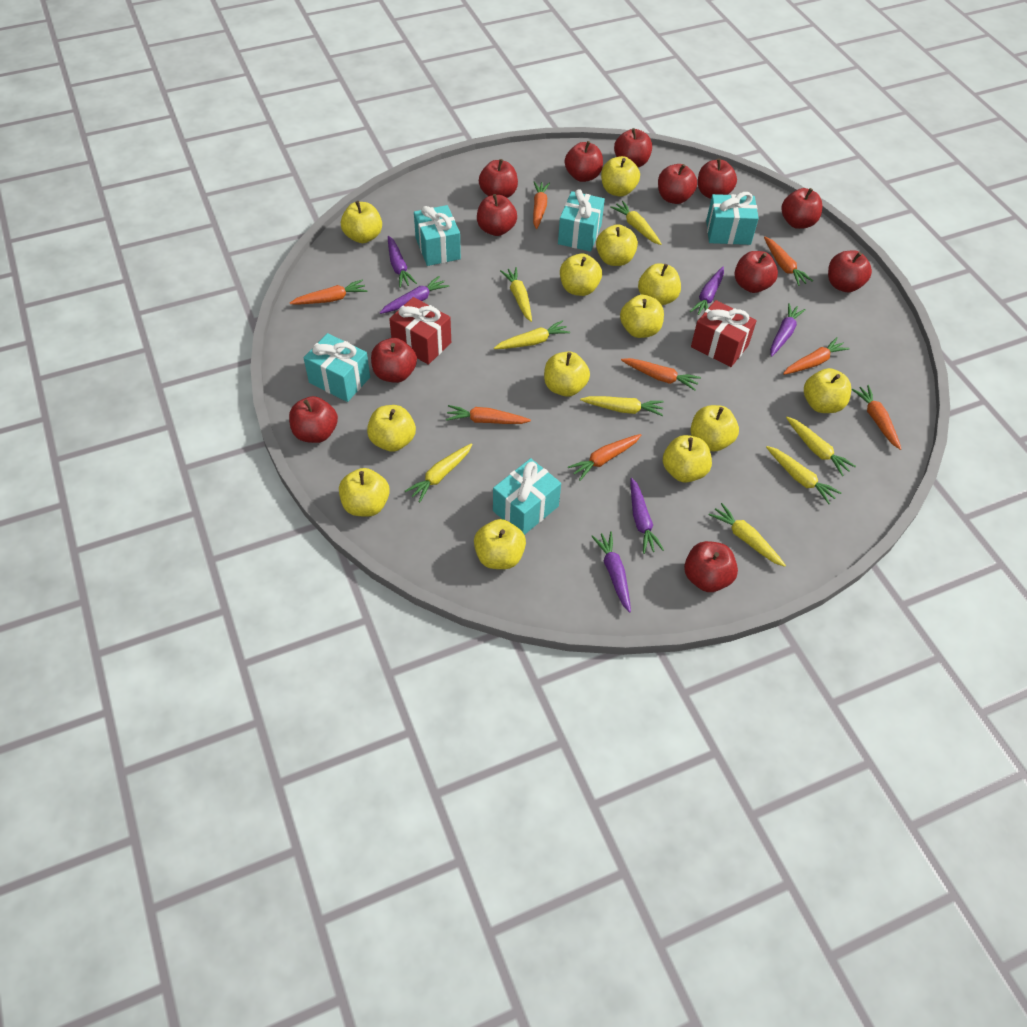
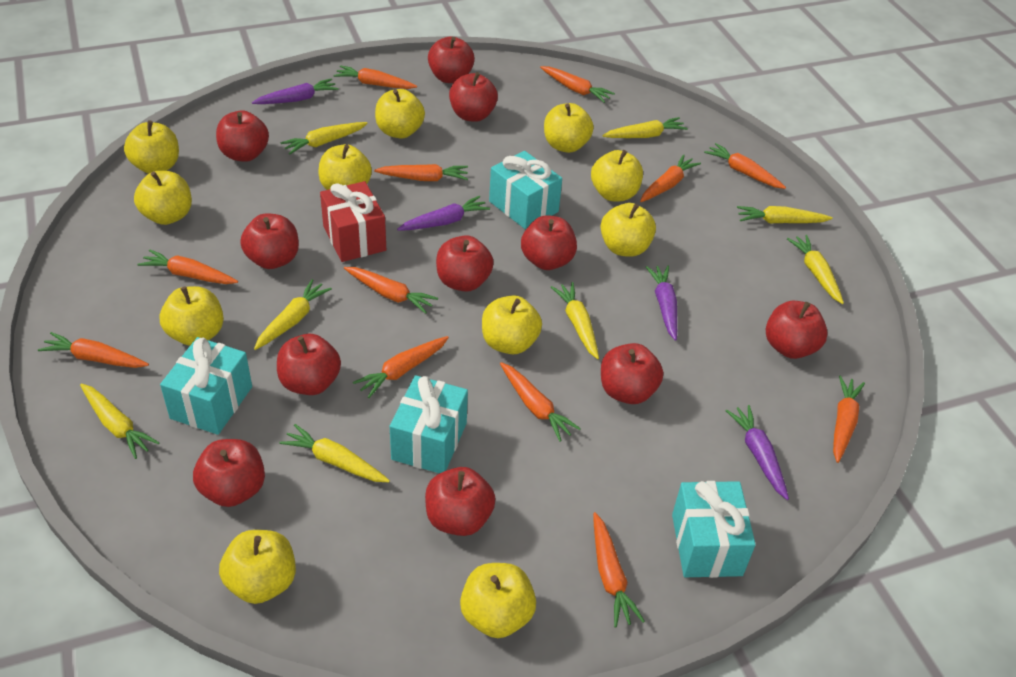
orange carrot: 8 -> 12
purple carrot: 6 -> 4
red apple: 12 -> 11
red gift: 2 -> 1
turquoise gift: 5 -> 4
yellow apple: 13 -> 11

